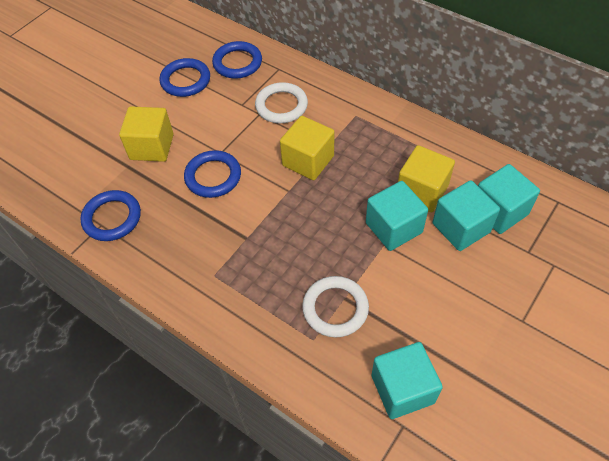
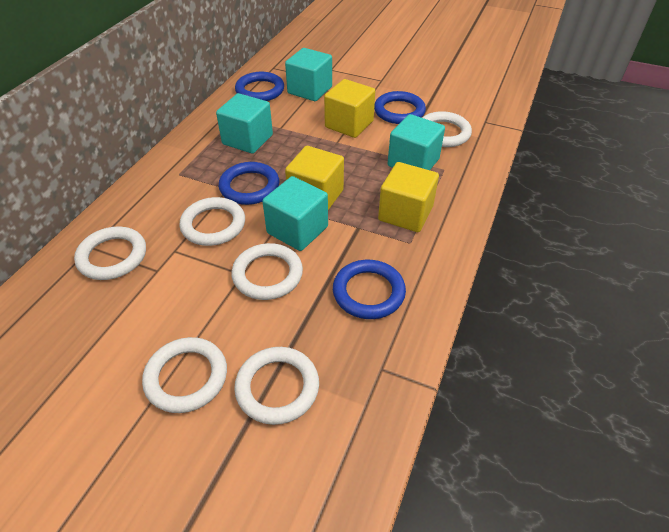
white ring: 2 -> 6

